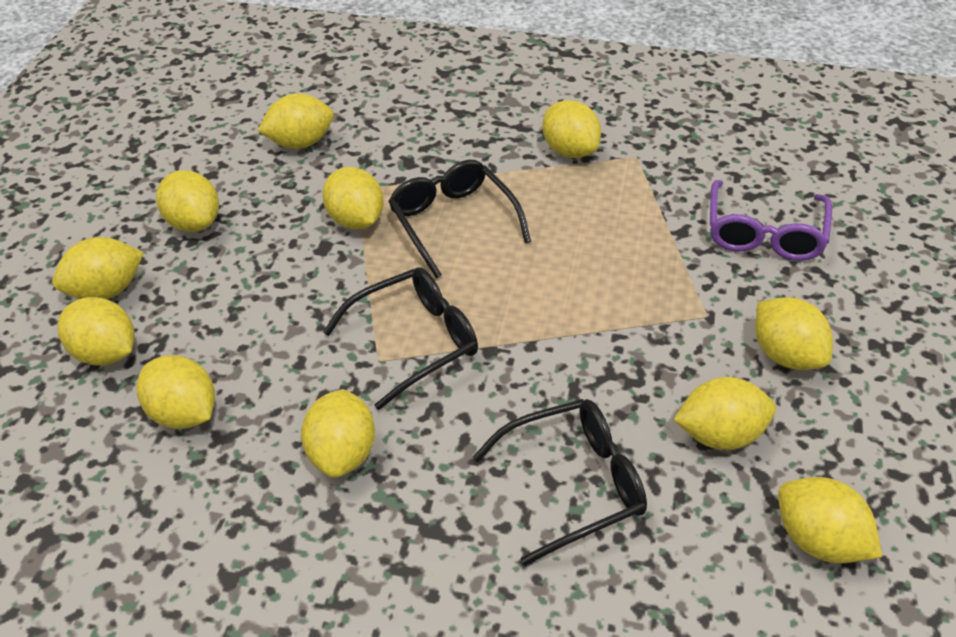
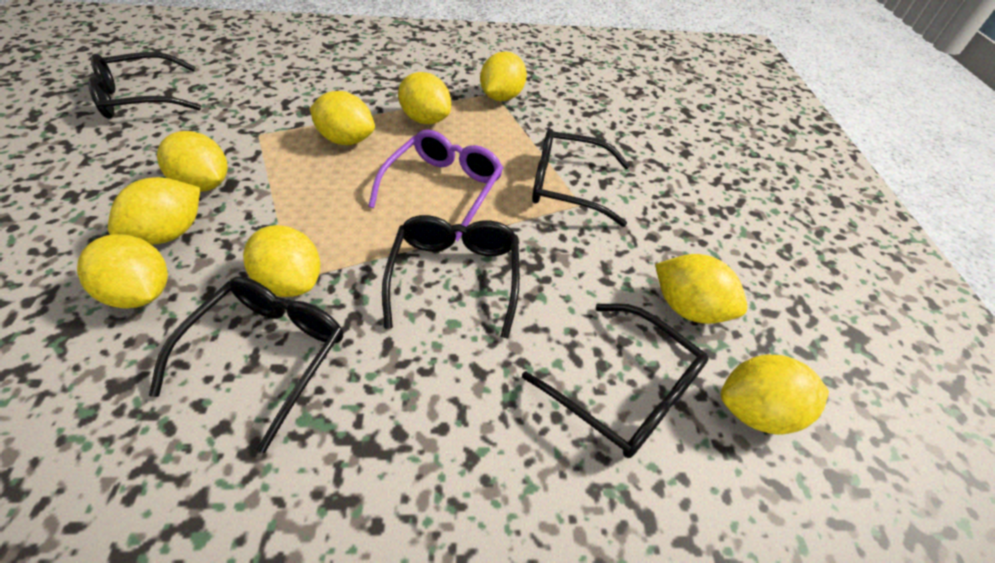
black glasses: 3 -> 5
yellow lemon: 11 -> 9

